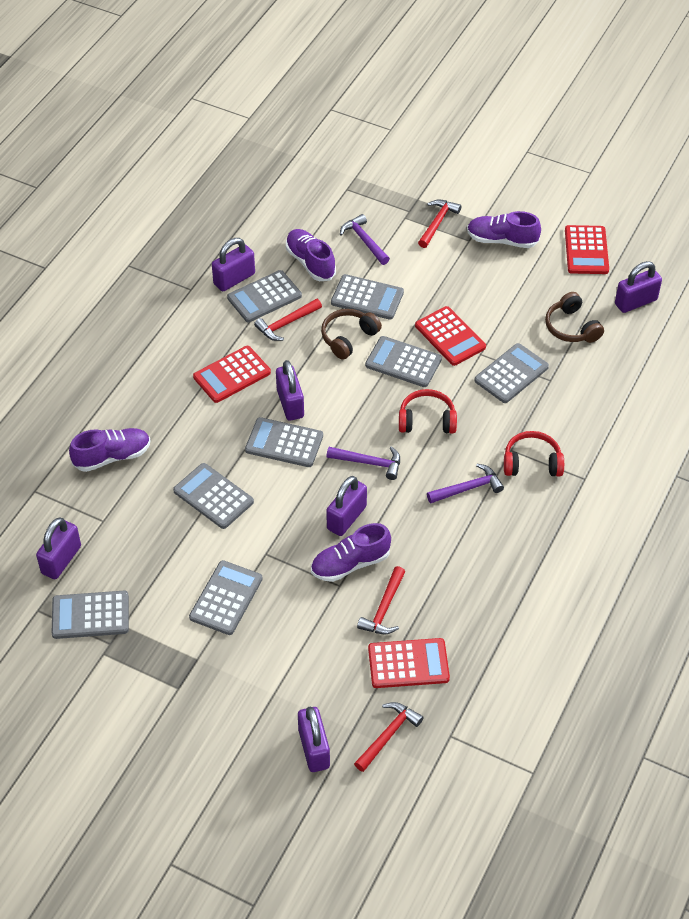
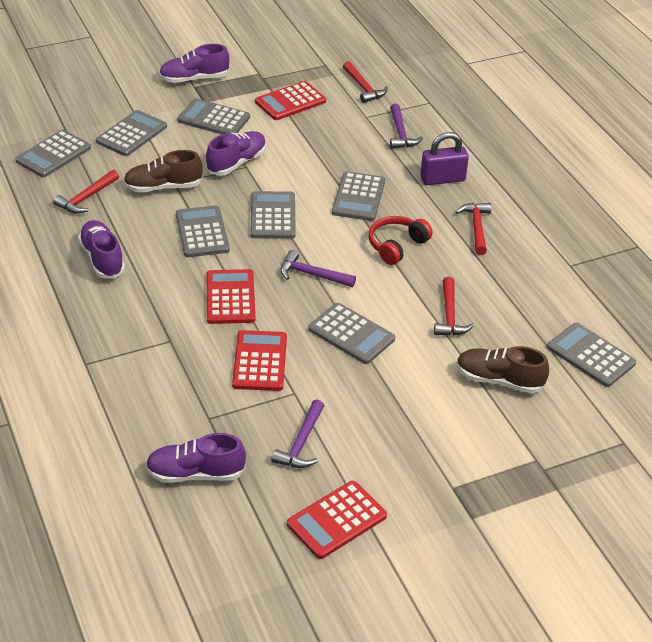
brown headphones: 2 -> 0
brown shoe: 0 -> 2
purple padlock: 6 -> 1
red headphones: 2 -> 1

